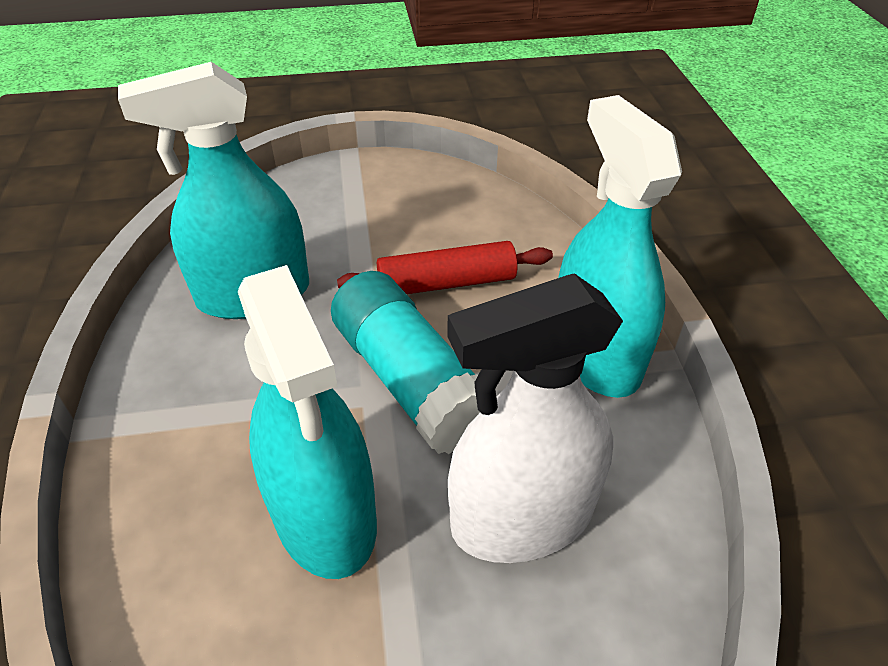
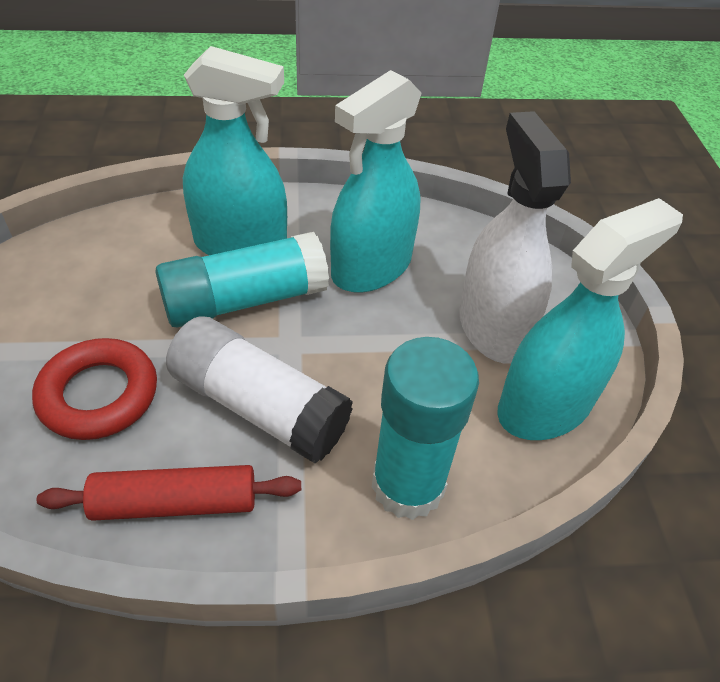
red ring: 0 -> 1
turquoise glue stick: 1 -> 2
white glue stick: 0 -> 1

